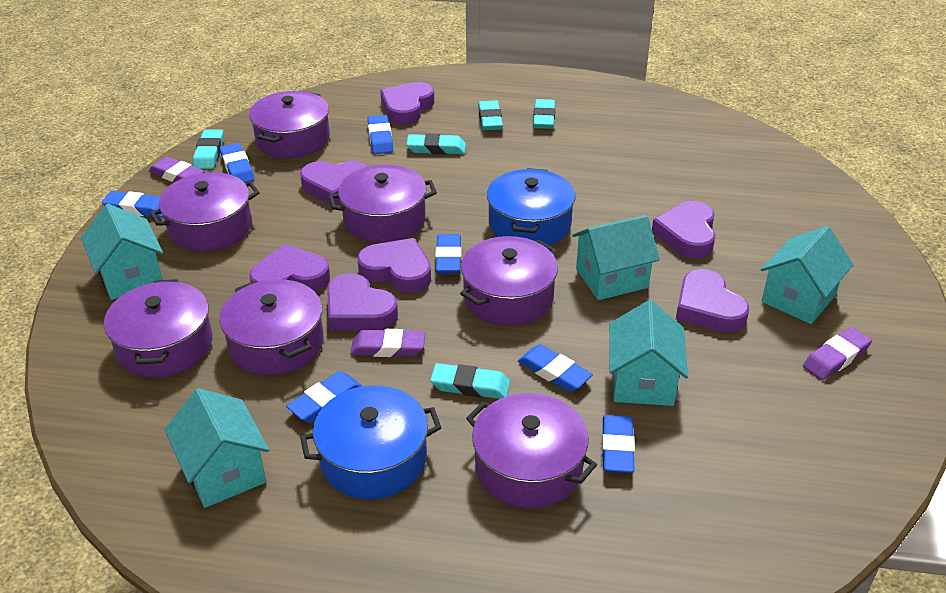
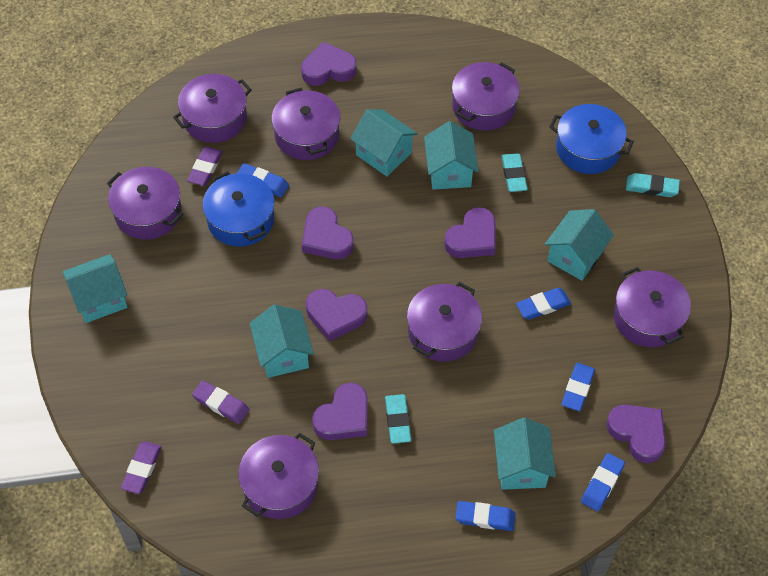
blue eraser: 7 -> 5
purple heart: 7 -> 6
turquoise eraser: 5 -> 3
turquoise house: 5 -> 6

